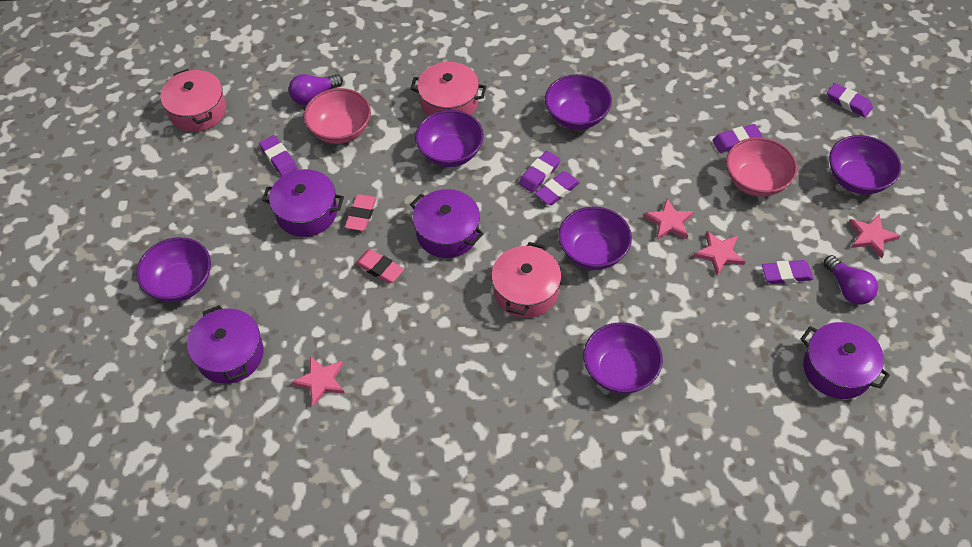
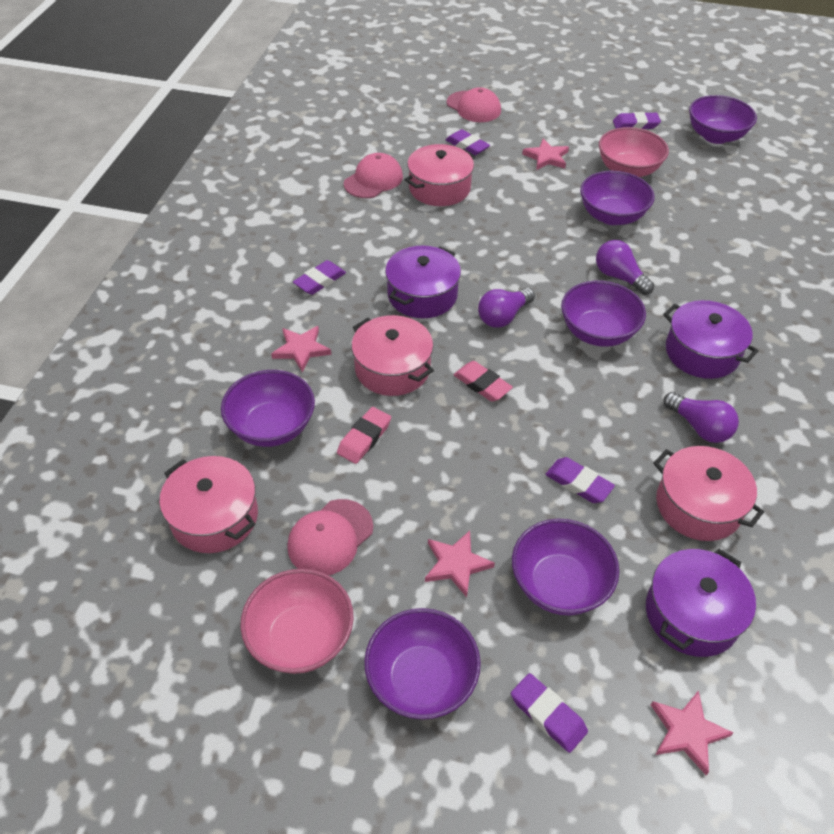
pink cap: 0 -> 3
pink pot: 3 -> 4
purple eraser: 6 -> 5
purple light bulb: 2 -> 3
purple pot: 4 -> 3

